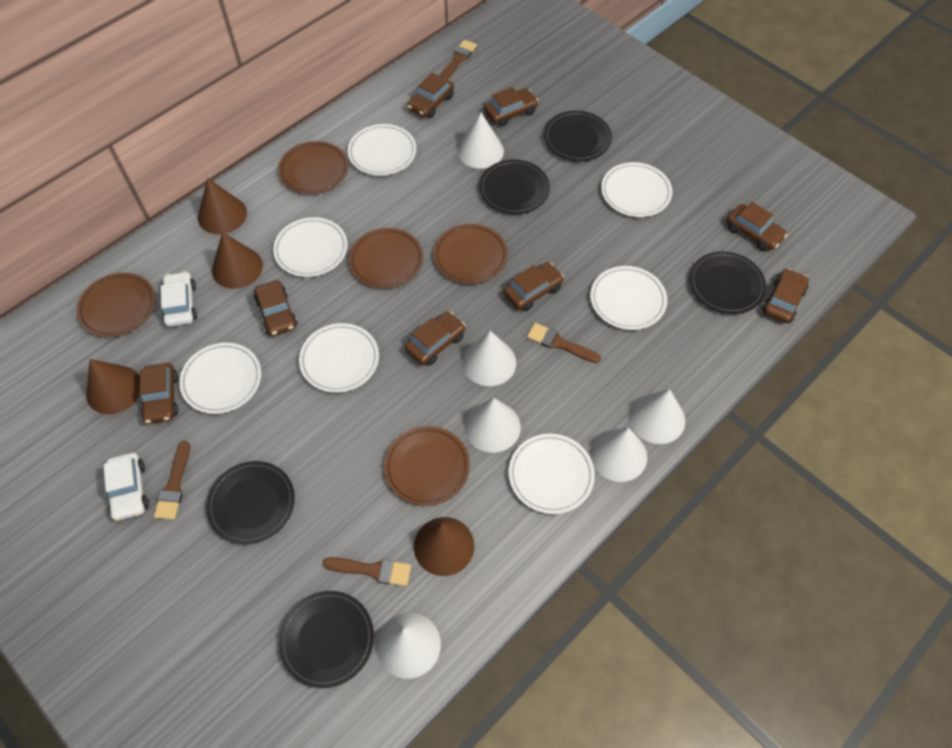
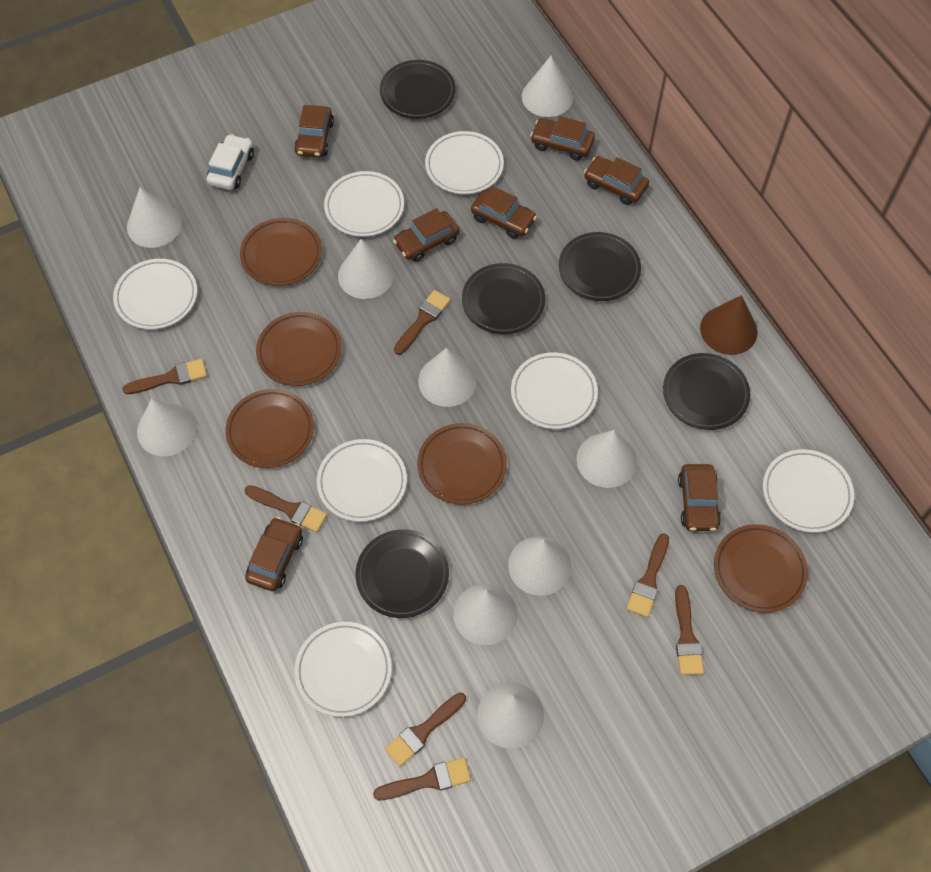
brown brush: 4 -> 7
brown car: 8 -> 7
brown cone: 4 -> 1
white car: 2 -> 1
white cone: 6 -> 9

